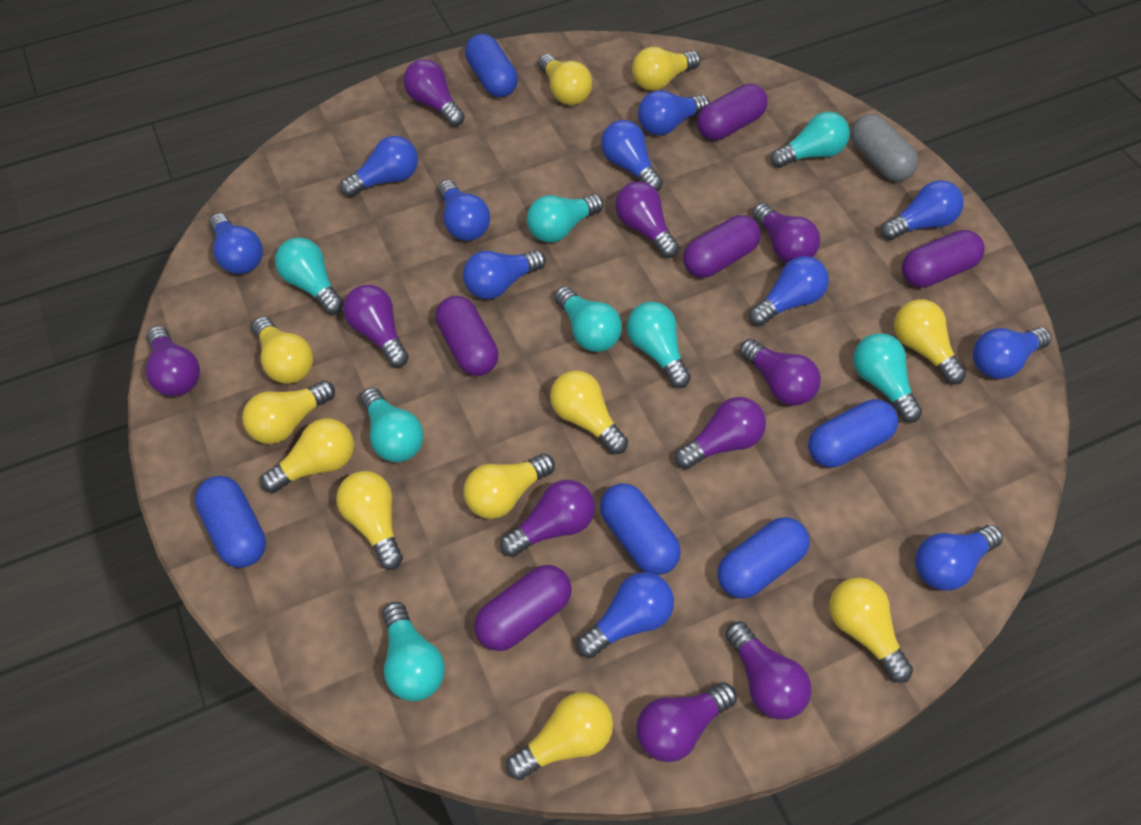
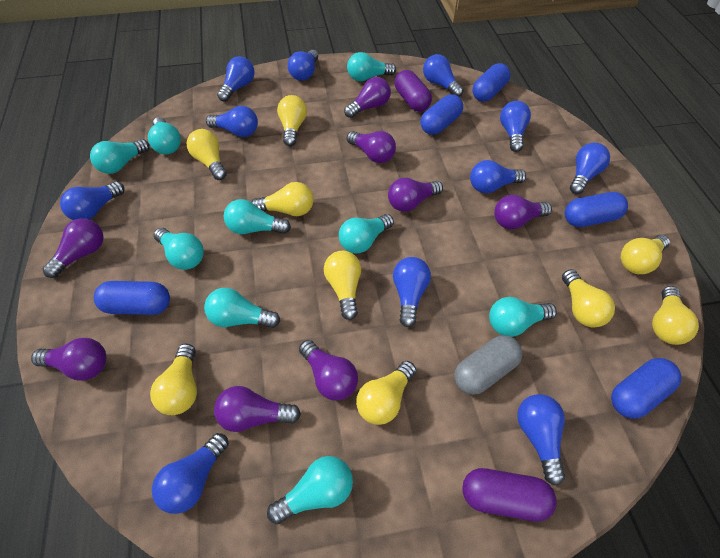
purple capsule: 5 -> 2
purple light bulb: 10 -> 8
turquoise light bulb: 8 -> 9
yellow light bulb: 11 -> 9

